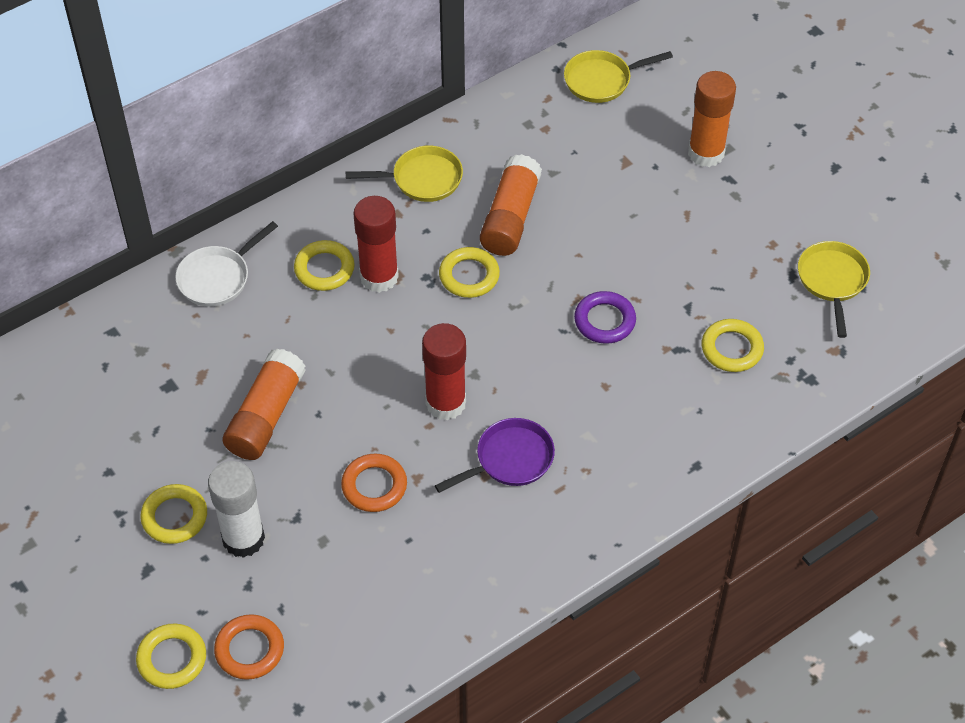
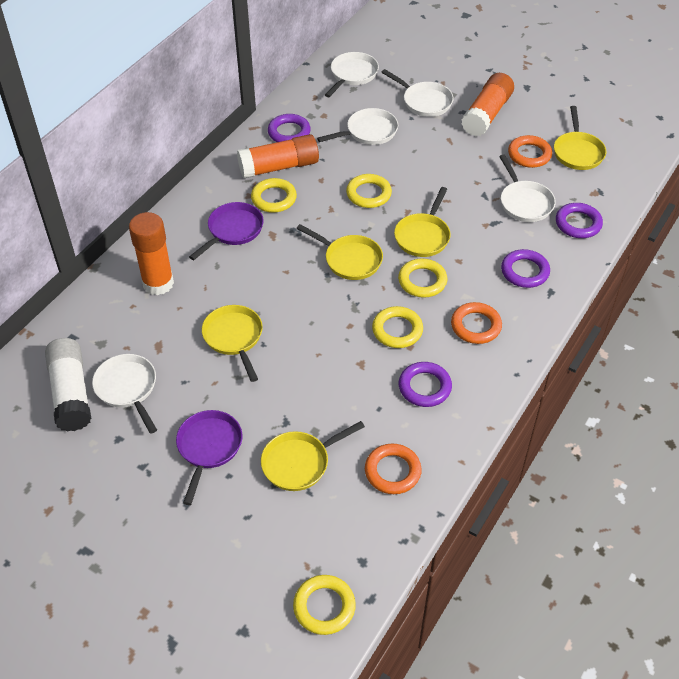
orange ring: 2 -> 3
purple pan: 1 -> 2
purple ring: 1 -> 4
red glue stick: 2 -> 0
white pan: 1 -> 5
yellow pan: 3 -> 5

